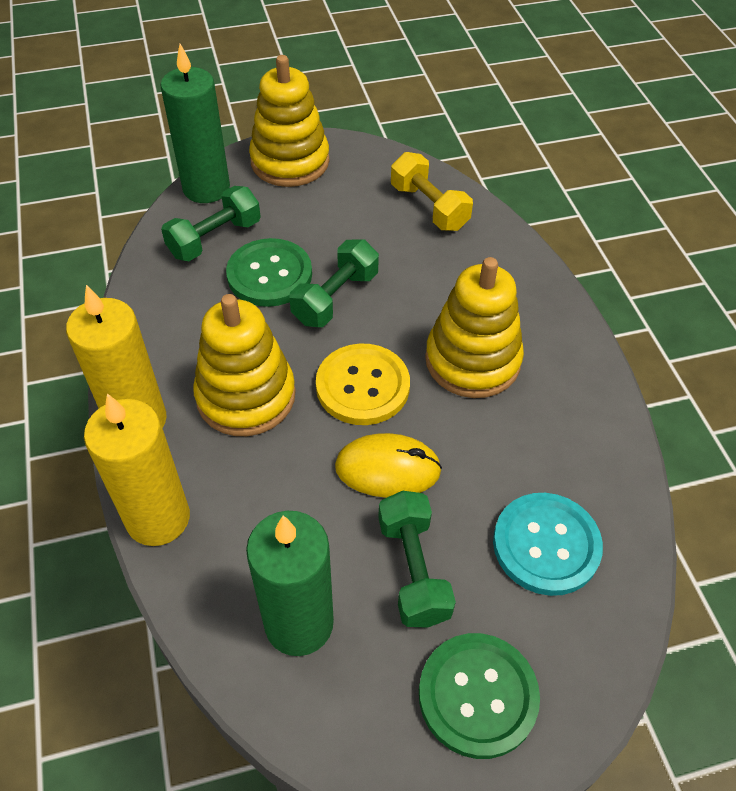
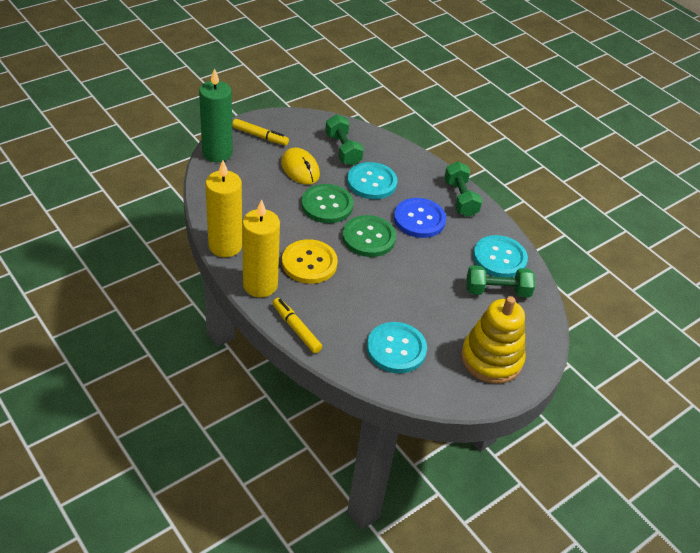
blue button: 0 -> 1
green candle: 2 -> 1
turquoise button: 1 -> 3
yellow dumbbell: 1 -> 0
yellow marker: 0 -> 2
yellow stacking toy: 3 -> 1

